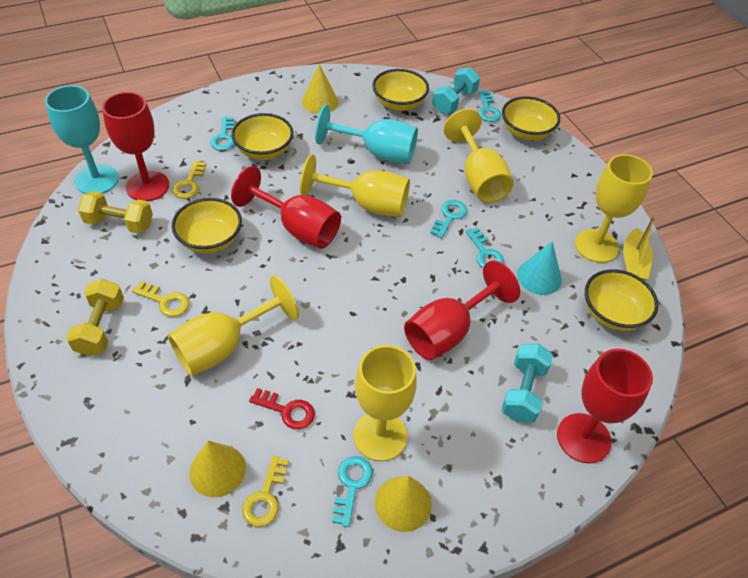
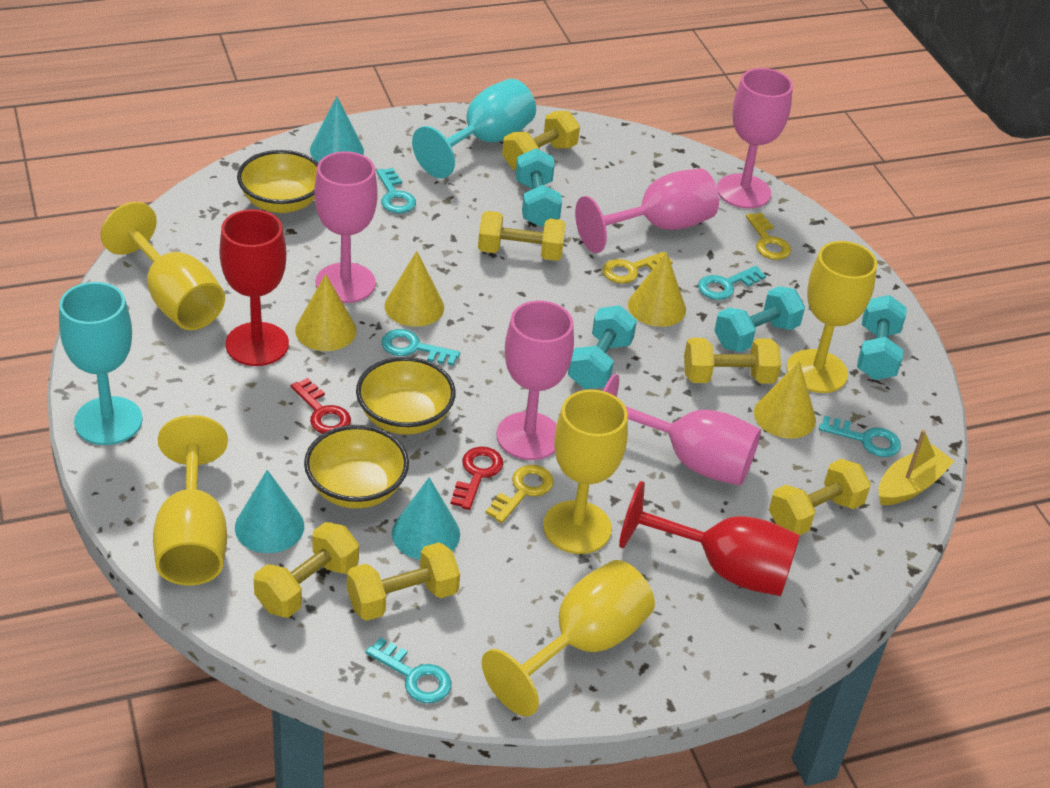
pink goblet: 0 -> 5
red goblet: 4 -> 2
red key: 1 -> 2
turquoise cone: 1 -> 3
turquoise dumbbell: 2 -> 4
yellow bowl: 5 -> 3
yellow cone: 3 -> 4
yellow dumbbell: 2 -> 6

